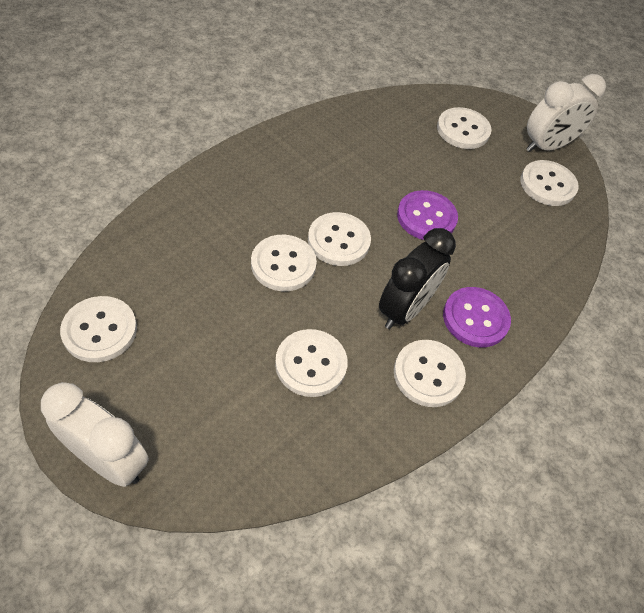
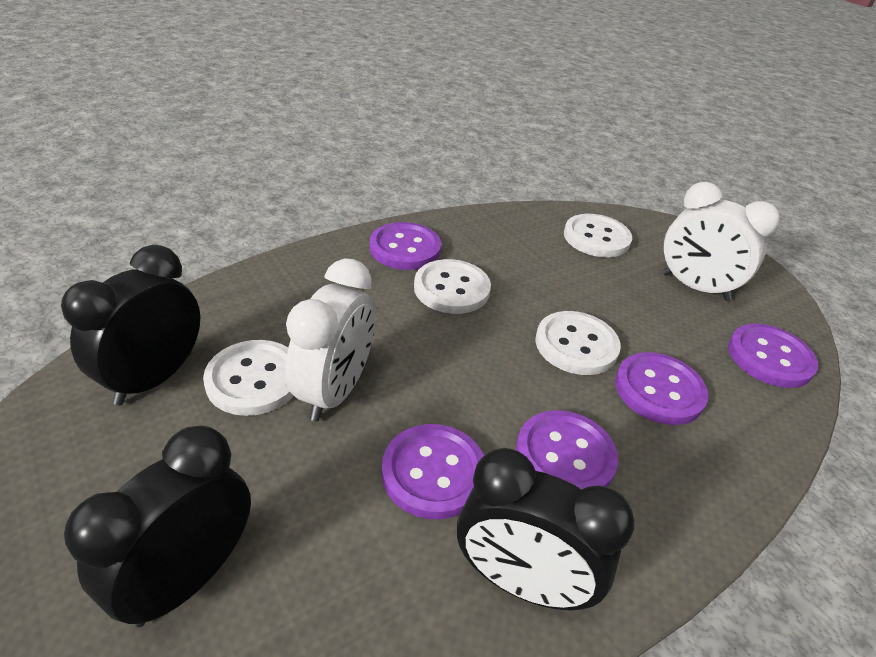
black clock: 1 -> 3
purple button: 2 -> 5
white button: 7 -> 4

